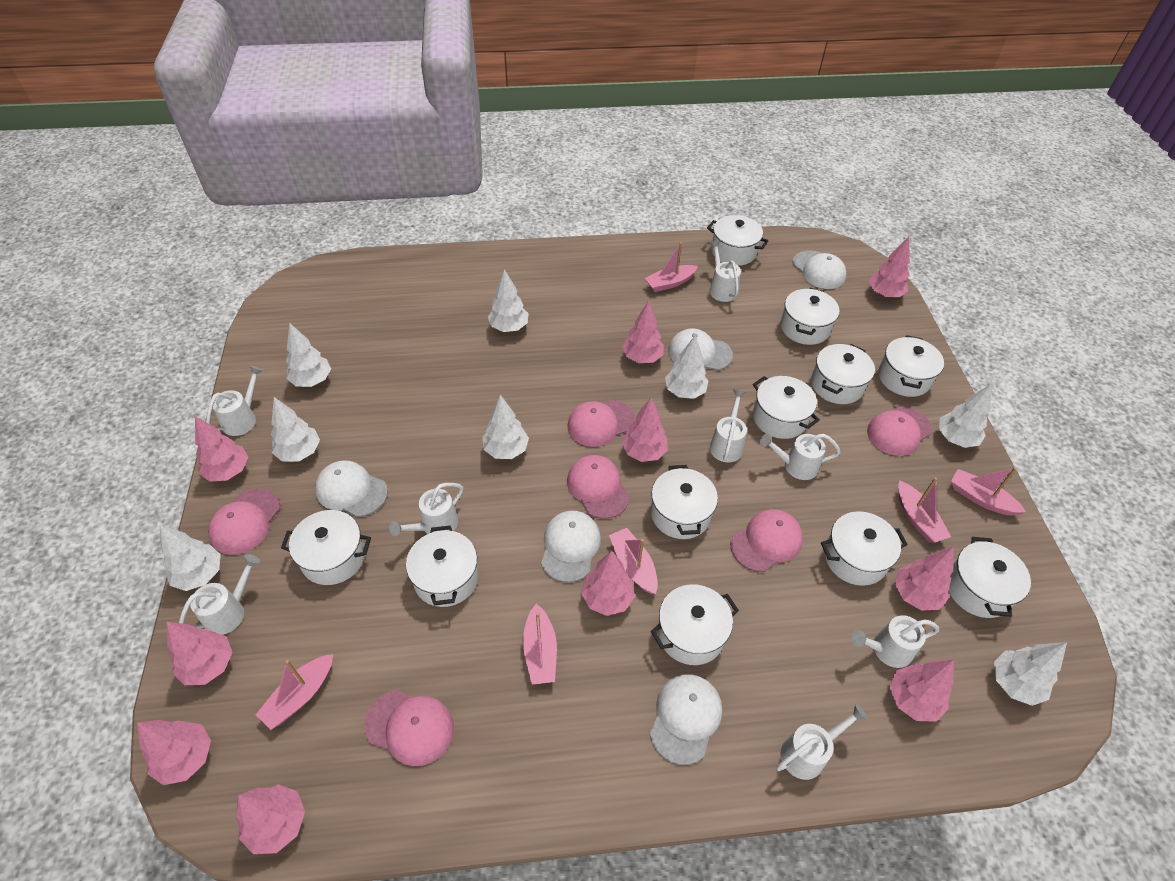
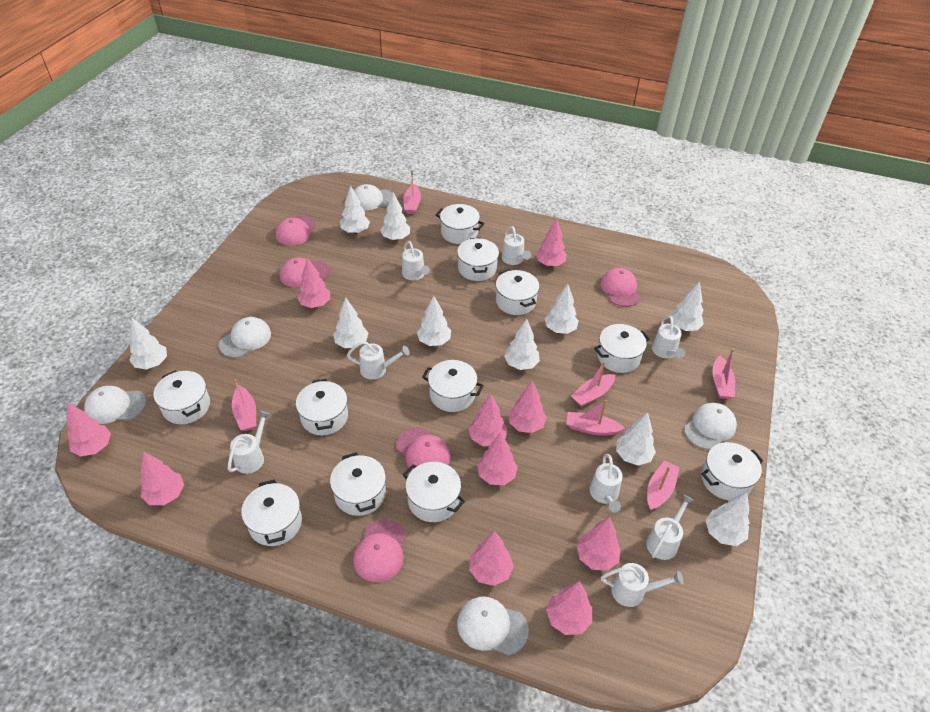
pink cap: 6 -> 5
white tree: 8 -> 10

